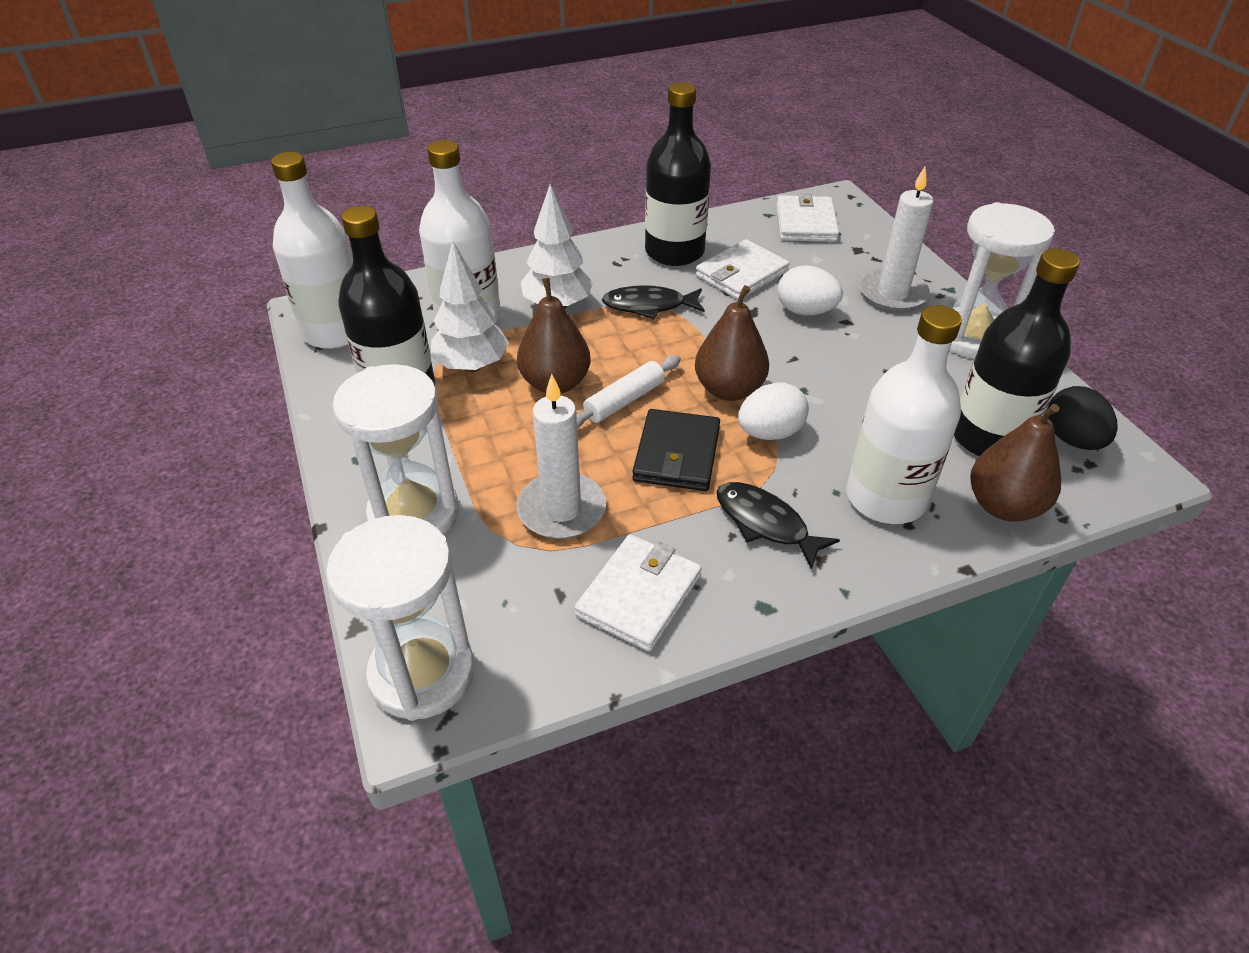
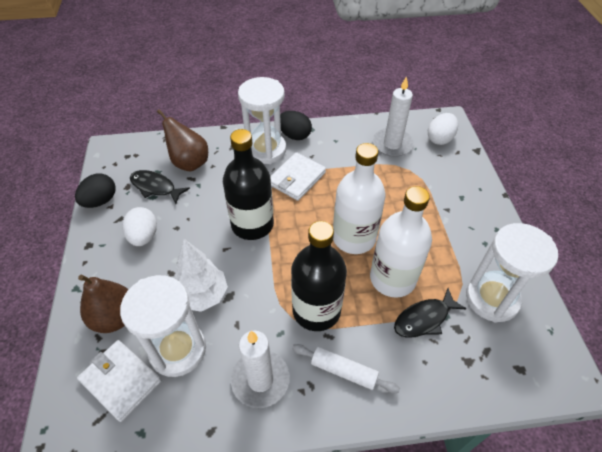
black bottle: 3 -> 2
black egg: 1 -> 2
black wallet: 1 -> 0
brown pear: 3 -> 2
white bottle: 3 -> 2
white tree: 2 -> 1
white wallet: 3 -> 2

